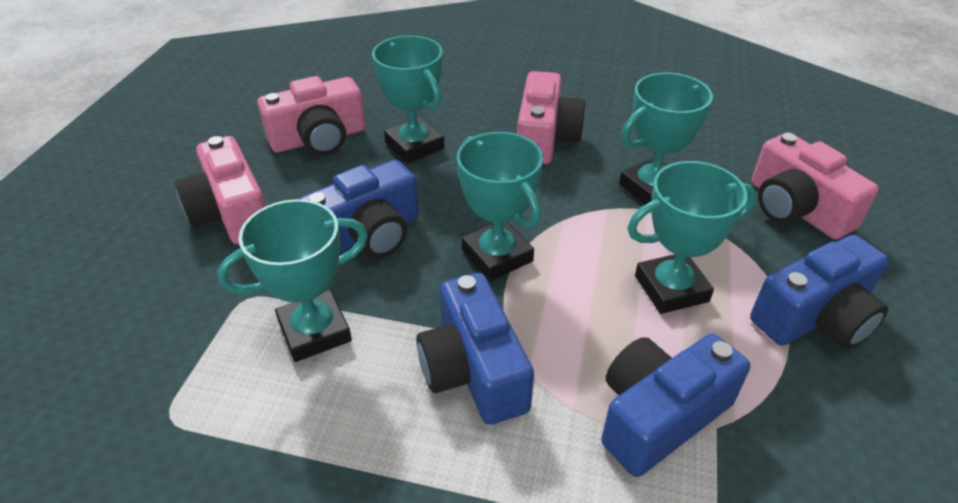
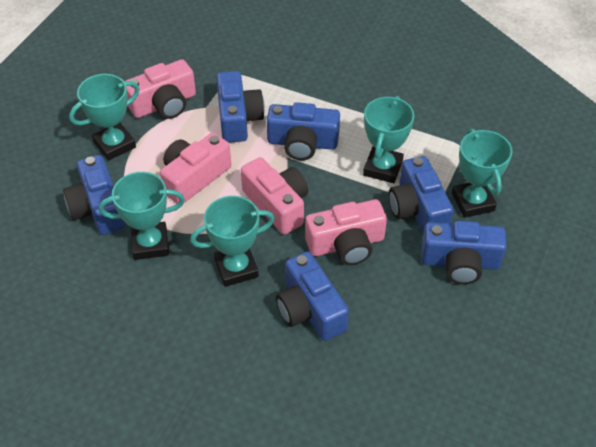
blue camera: 4 -> 6

